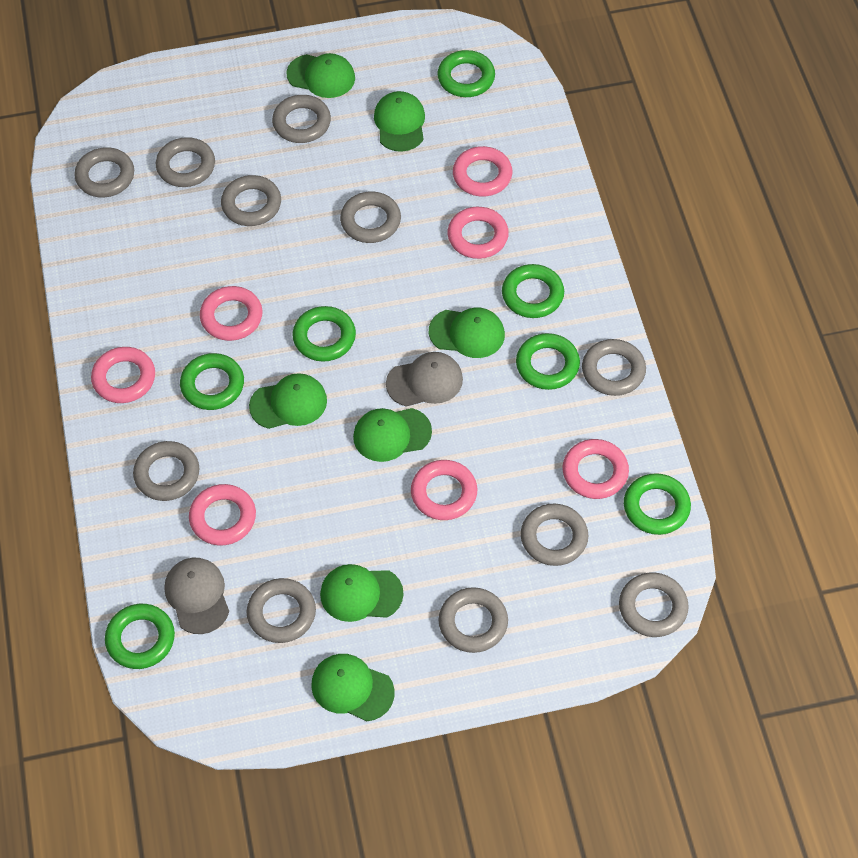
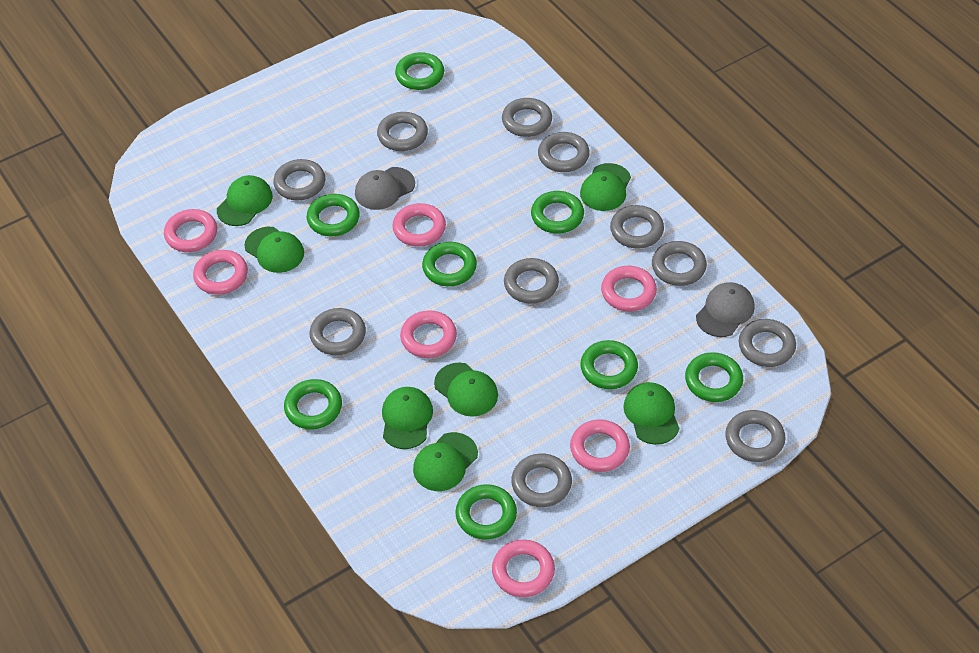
green ring: 7 -> 8

